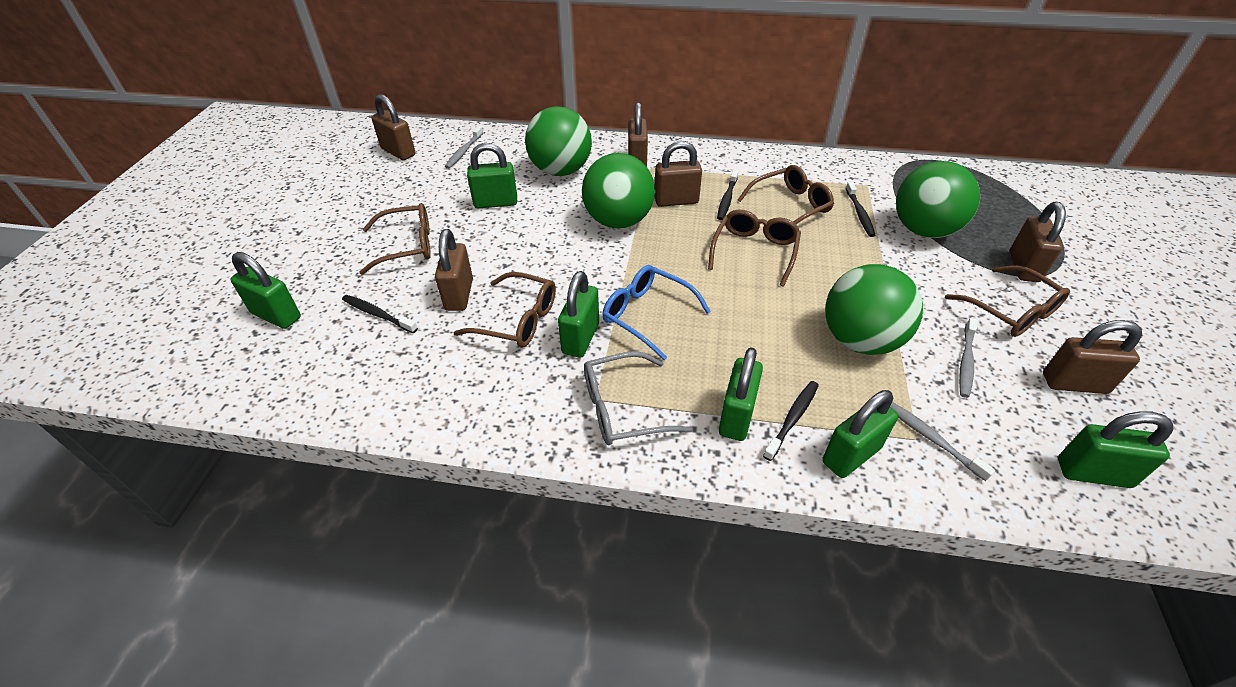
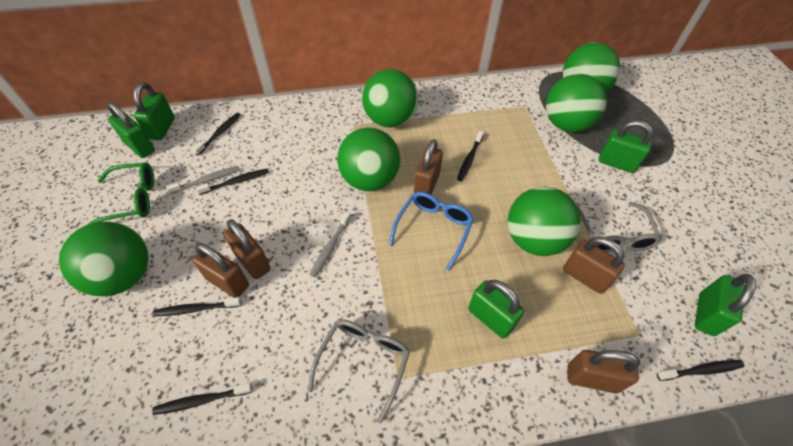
black toothbrush: 4 -> 6
brown glasses: 5 -> 0
brown padlock: 6 -> 5
green ball: 4 -> 6
green glasses: 0 -> 1
green padlock: 6 -> 5
grey glasses: 1 -> 2
grey toothbrush: 3 -> 2

